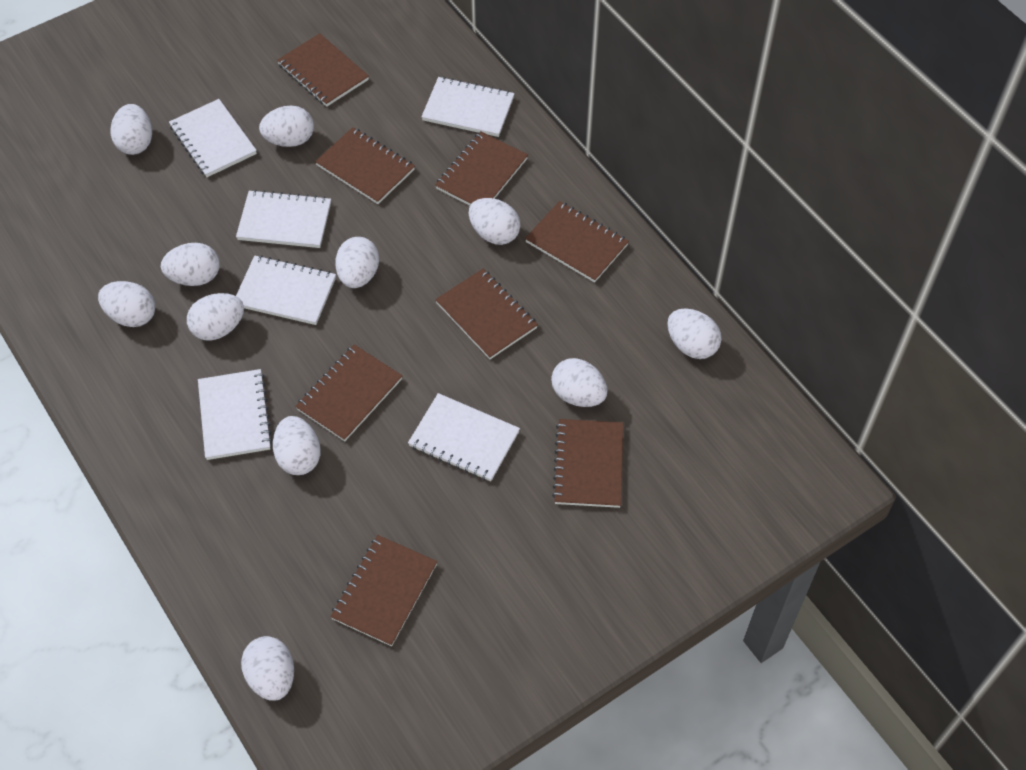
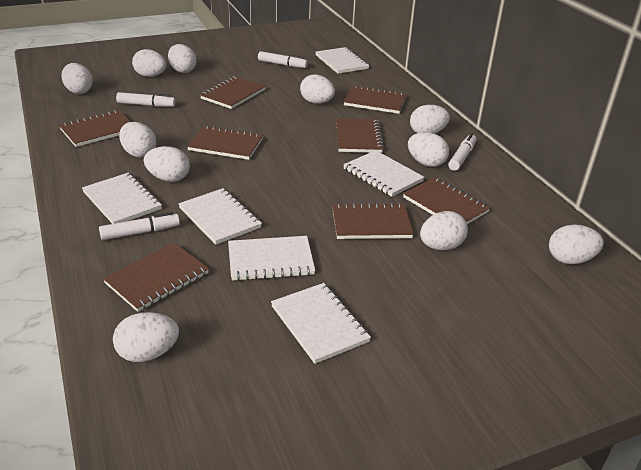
white marker: 0 -> 4

